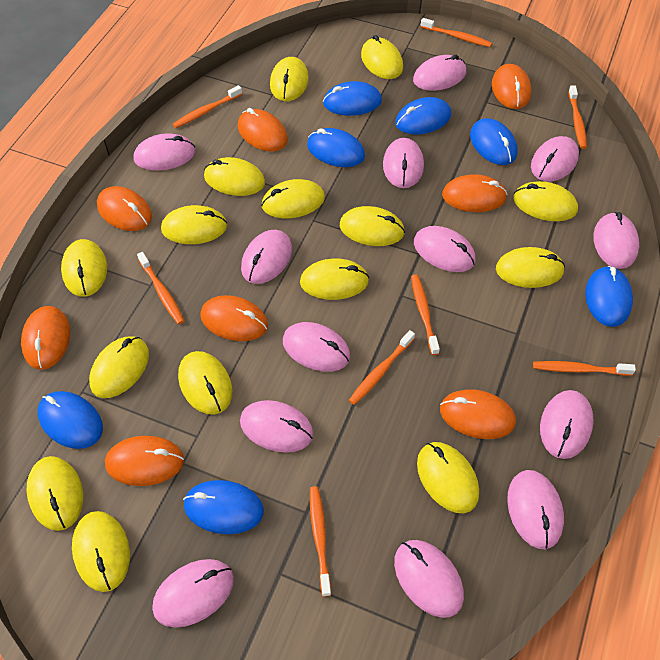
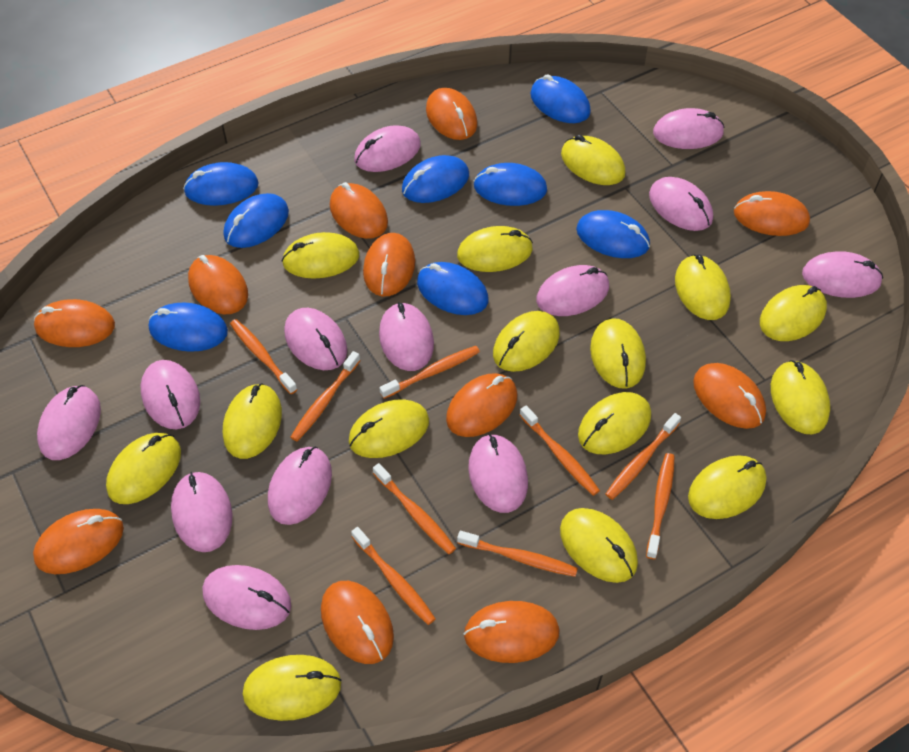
blue mouse: 7 -> 8
orange mouse: 8 -> 11
orange toothbrush: 8 -> 9

